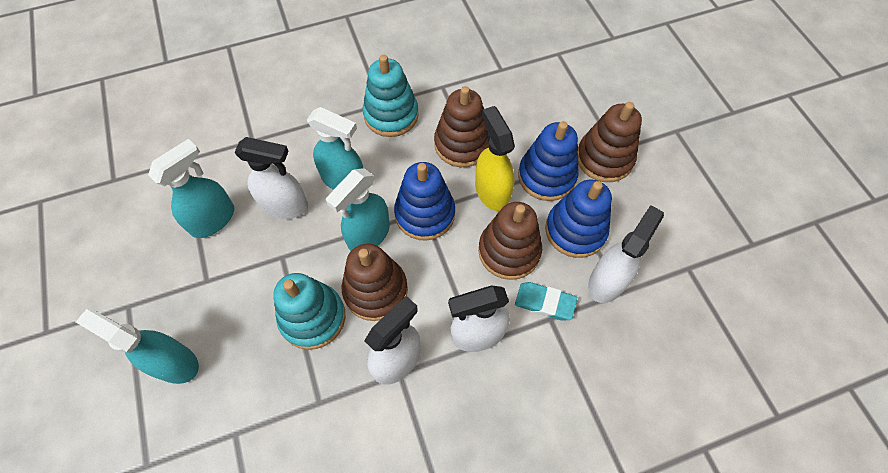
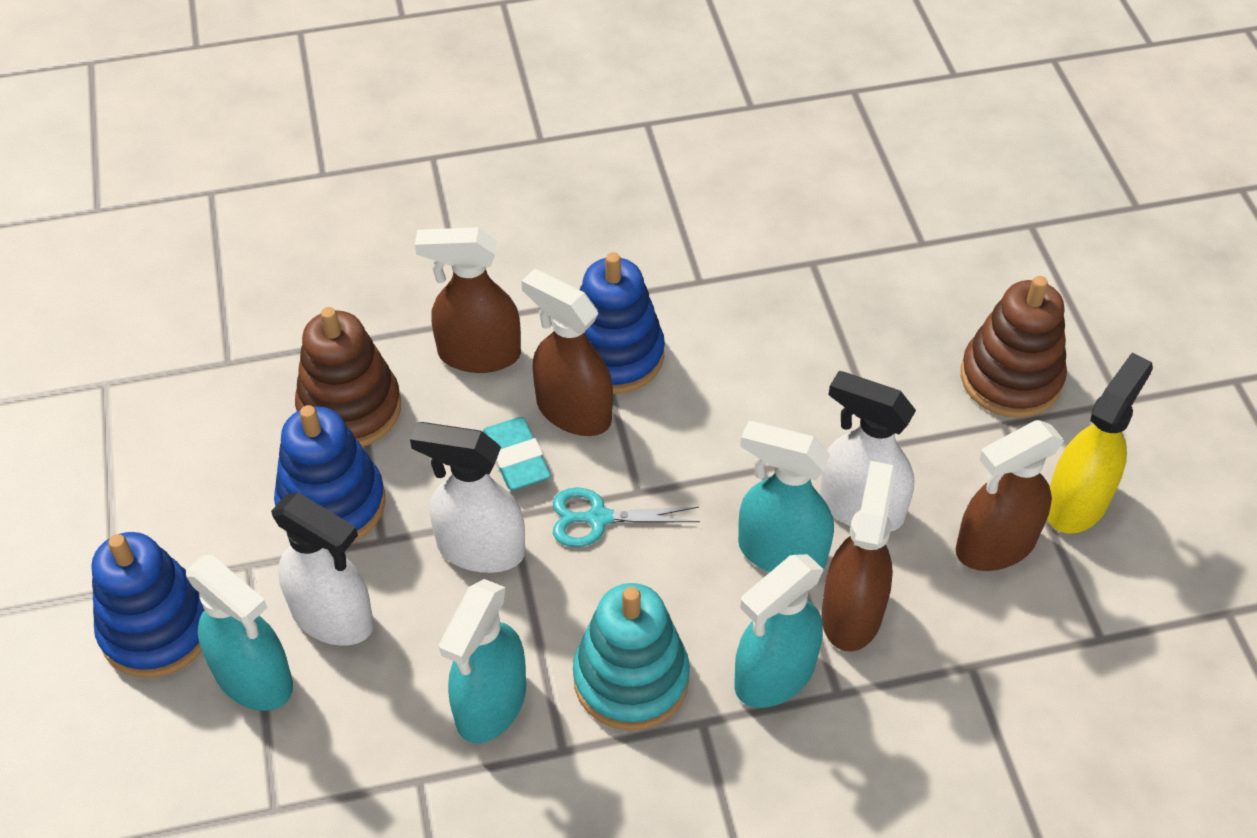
brown spray bottle: 0 -> 4
brown stacking toy: 4 -> 2
turquoise scissors: 0 -> 1
turquoise stacking toy: 2 -> 1
white spray bottle: 4 -> 3

